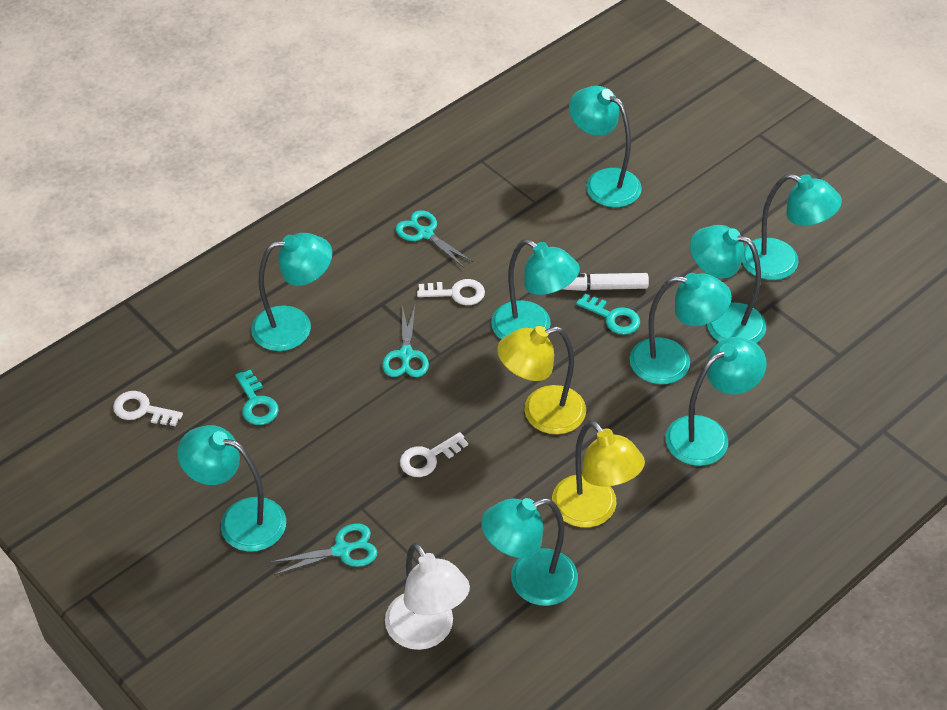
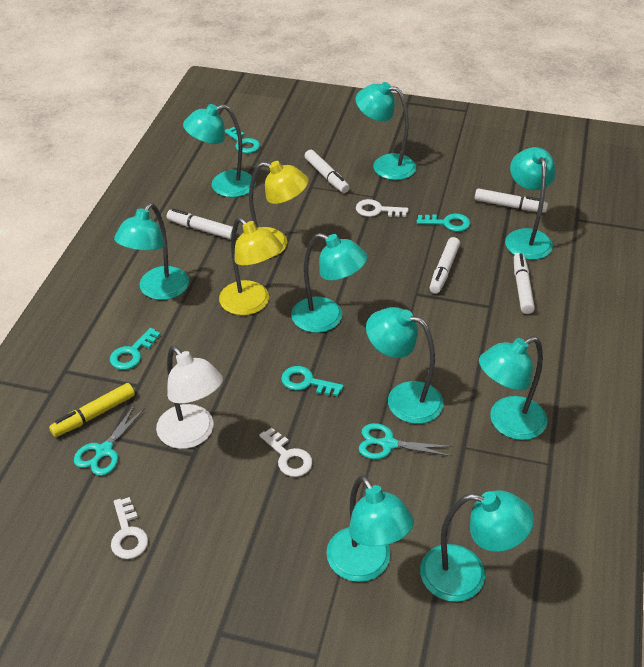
turquoise key: 2 -> 4
turquoise scissors: 3 -> 2
white marker: 1 -> 5
yellow marker: 0 -> 1

